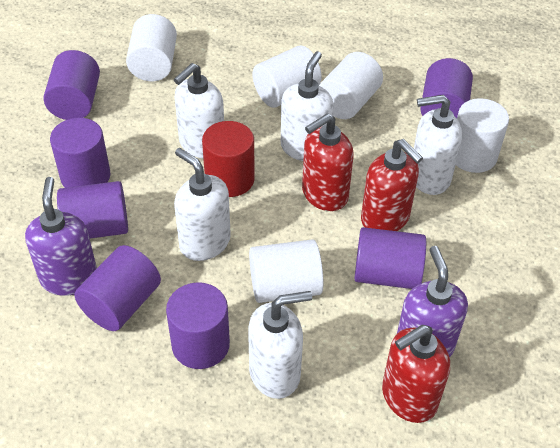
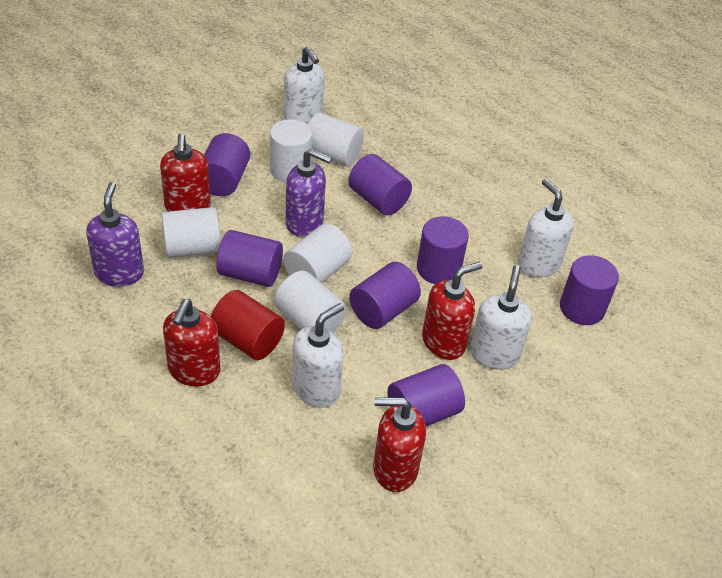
red soap dispenser: 3 -> 4
white soap dispenser: 5 -> 4

